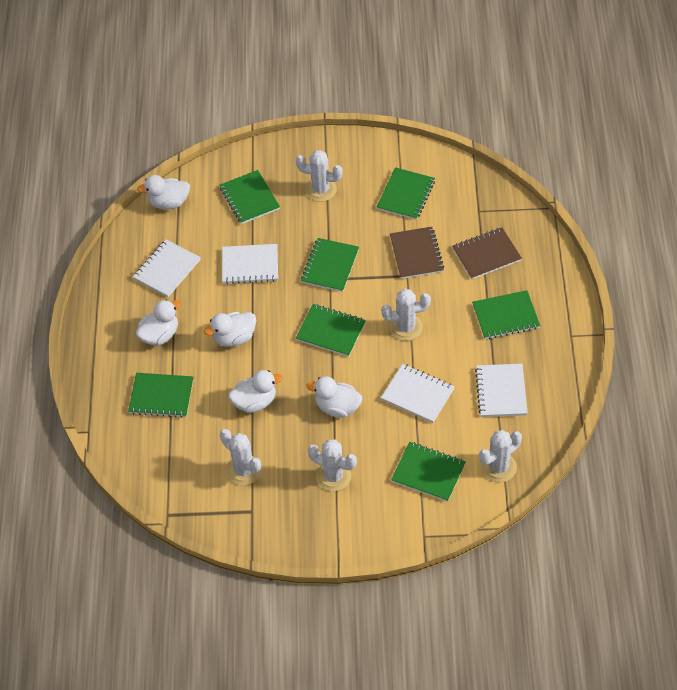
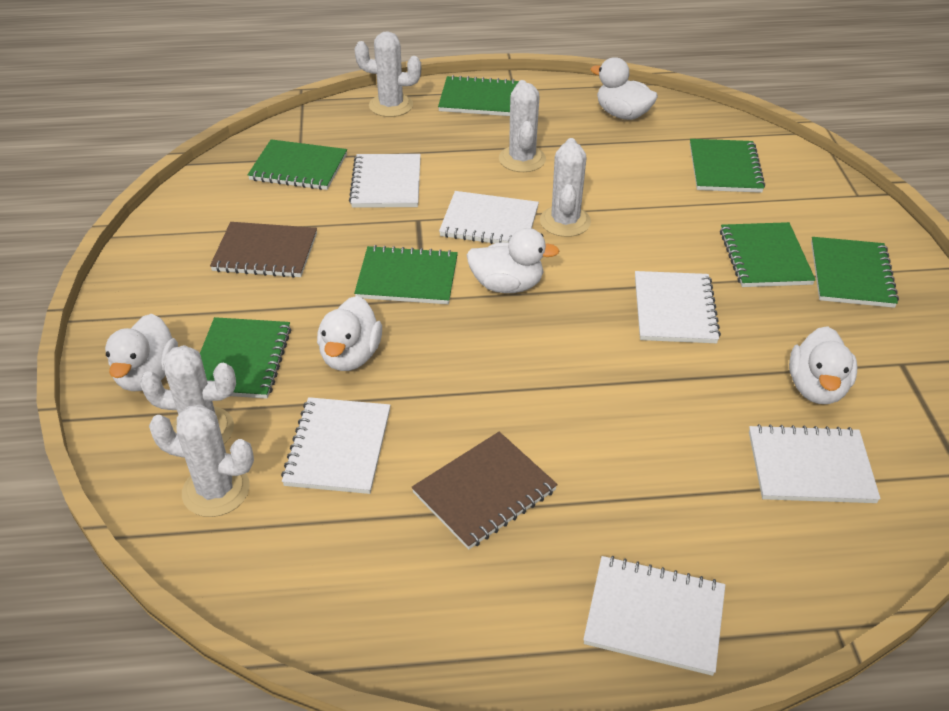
white notebook: 4 -> 6

